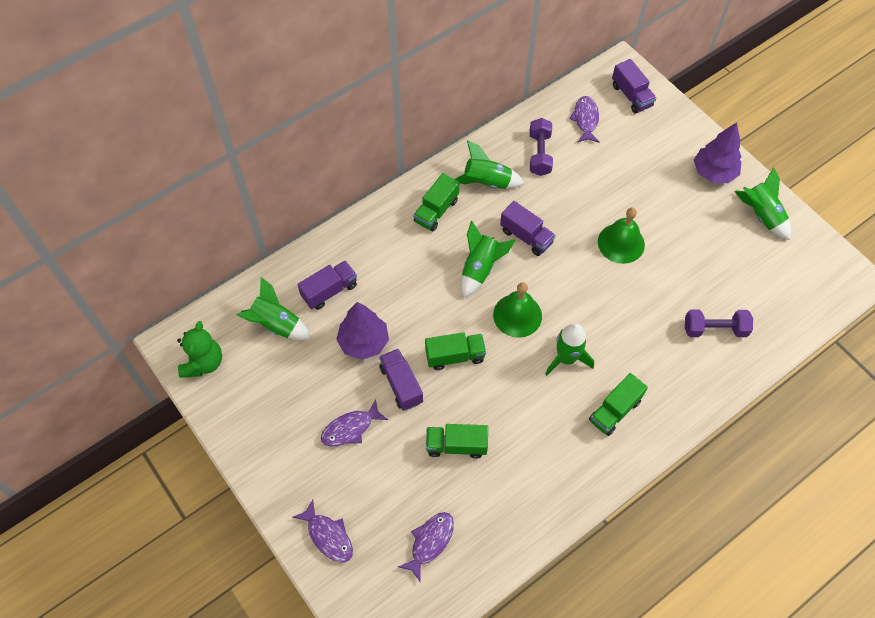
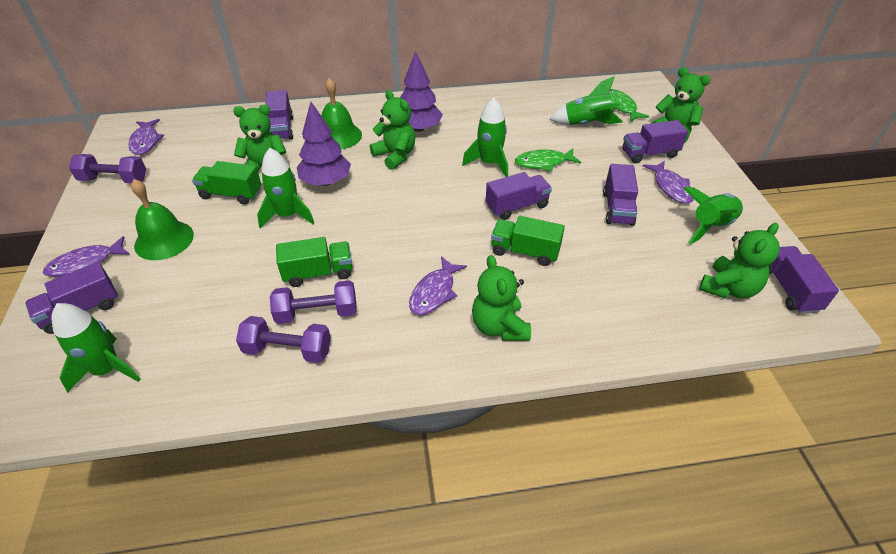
green fish: 0 -> 2
green teddy bear: 1 -> 5
green truck: 4 -> 3
purple dumbbell: 2 -> 3
purple truck: 4 -> 6

